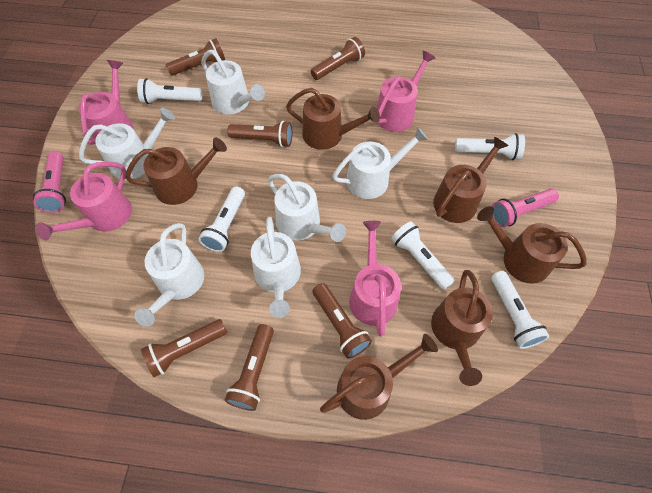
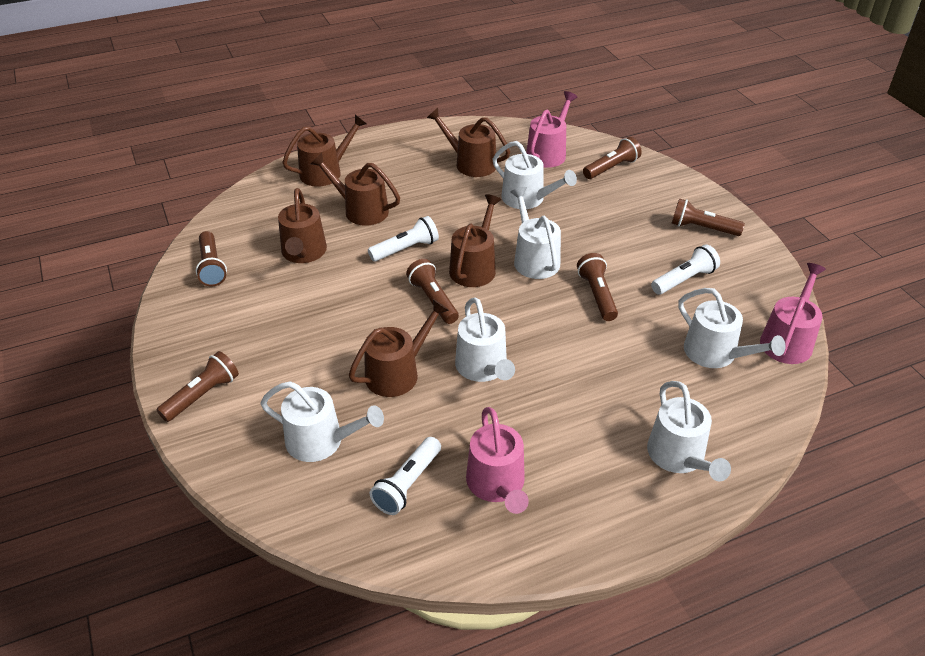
pink flashlight: 2 -> 0
pink watering can: 4 -> 3
white flashlight: 5 -> 3

